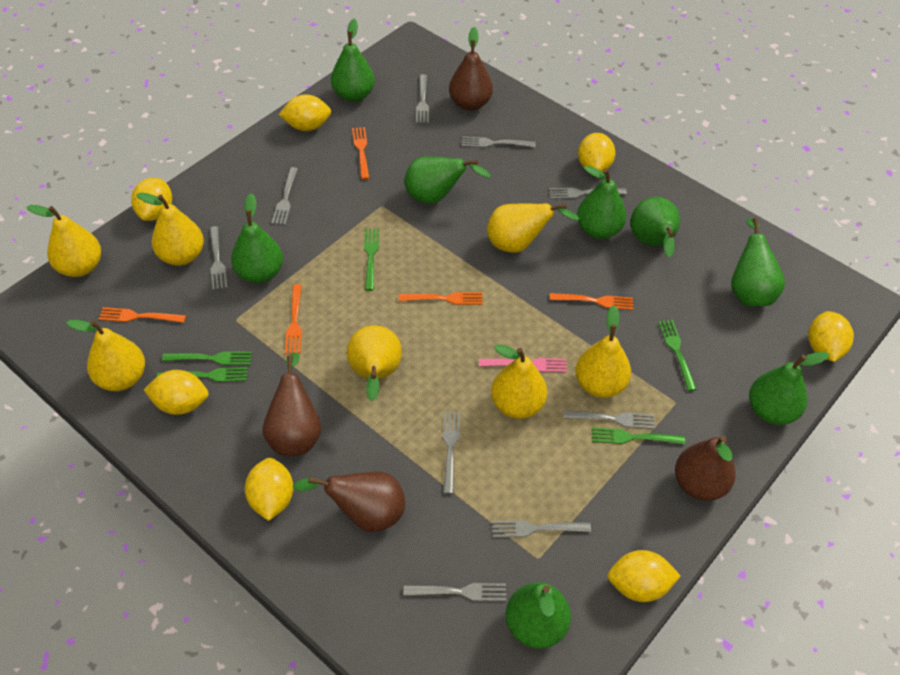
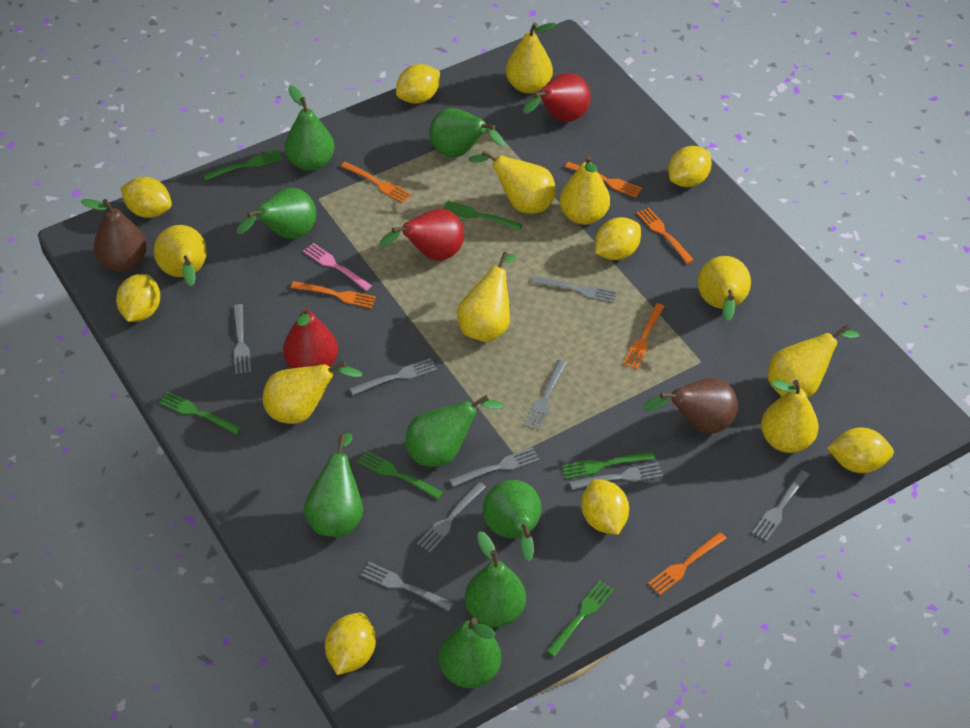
brown pear: 4 -> 2
green fork: 5 -> 6
orange fork: 5 -> 6
red pear: 0 -> 3
yellow lemon: 7 -> 8
yellow pear: 7 -> 9

